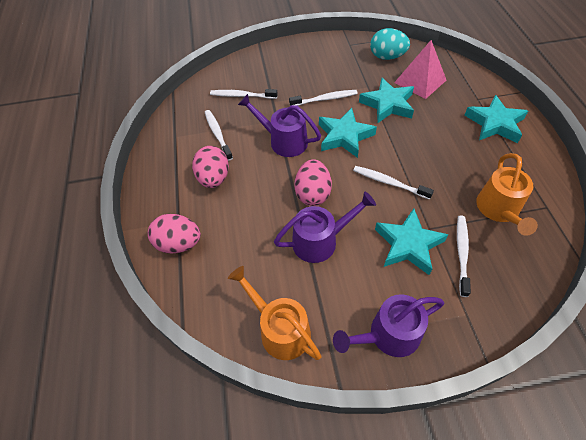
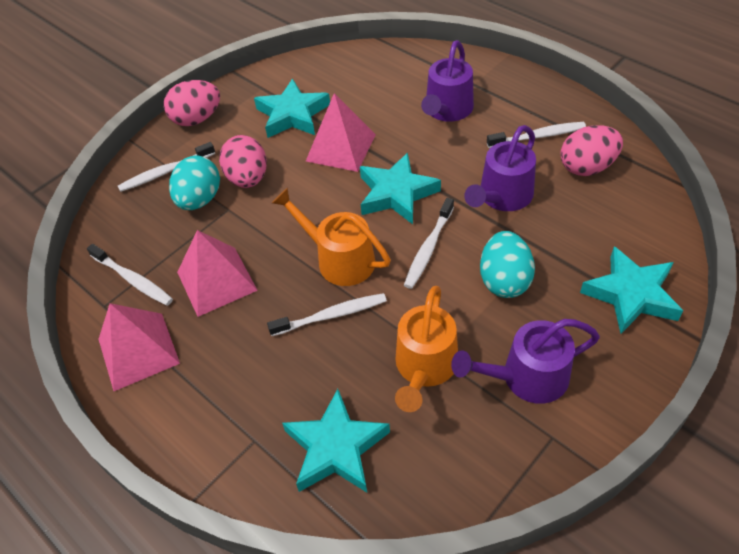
pink pyramid: 1 -> 3
turquoise egg: 1 -> 2

